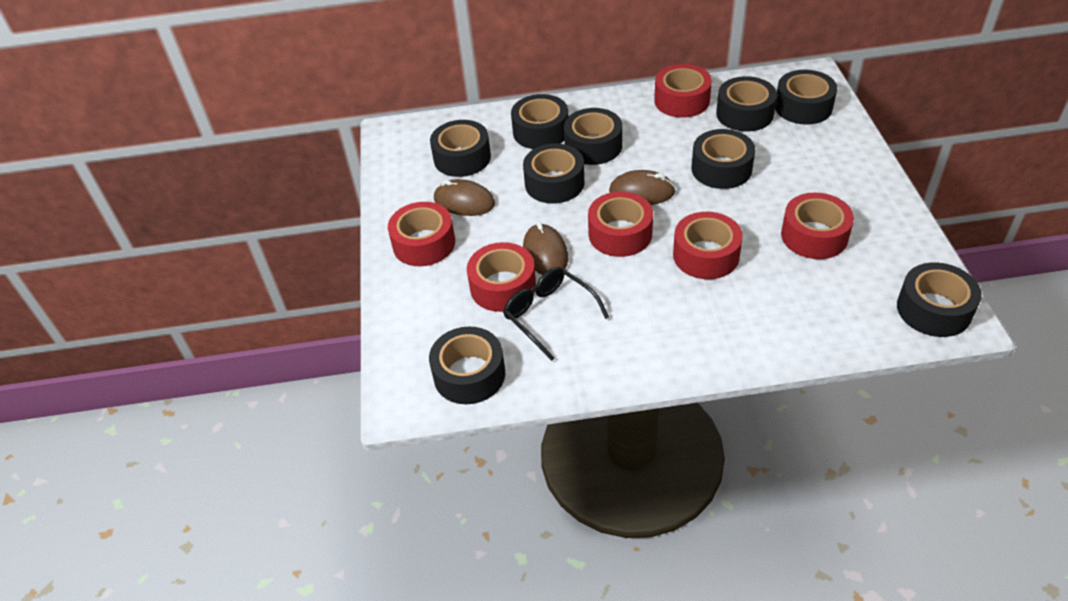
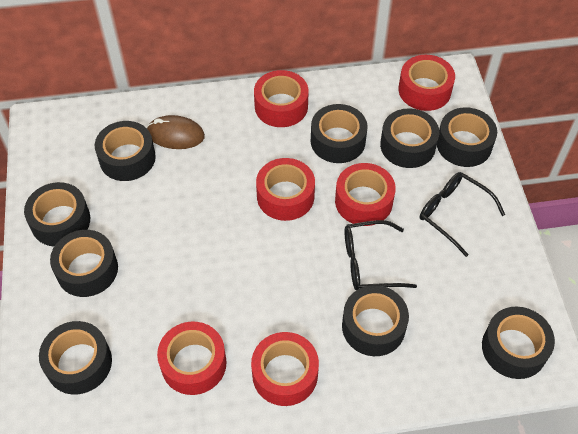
black glasses: 1 -> 2
brown mouse: 3 -> 1

